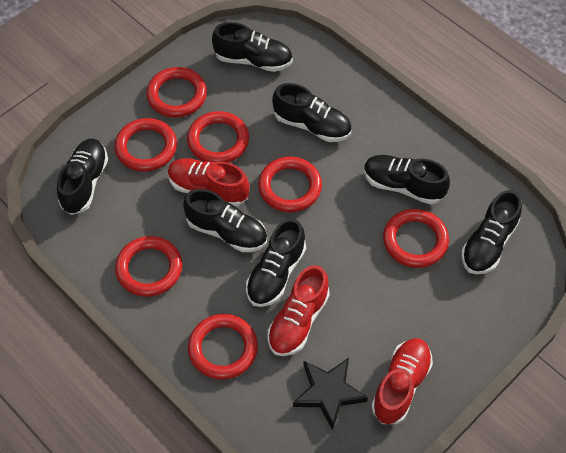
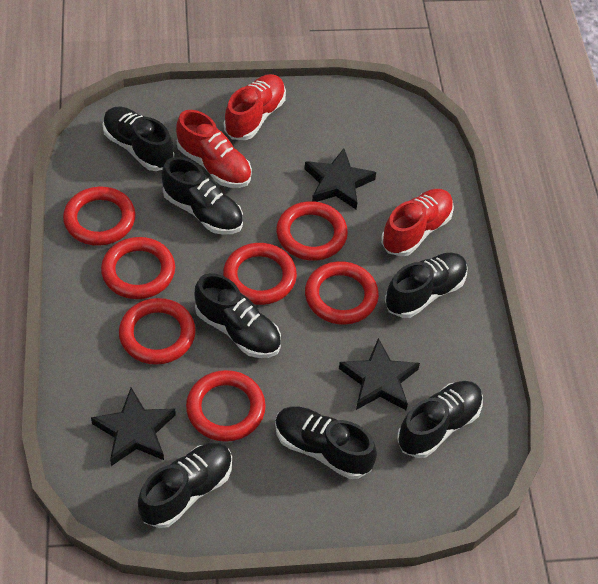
black star: 1 -> 3

